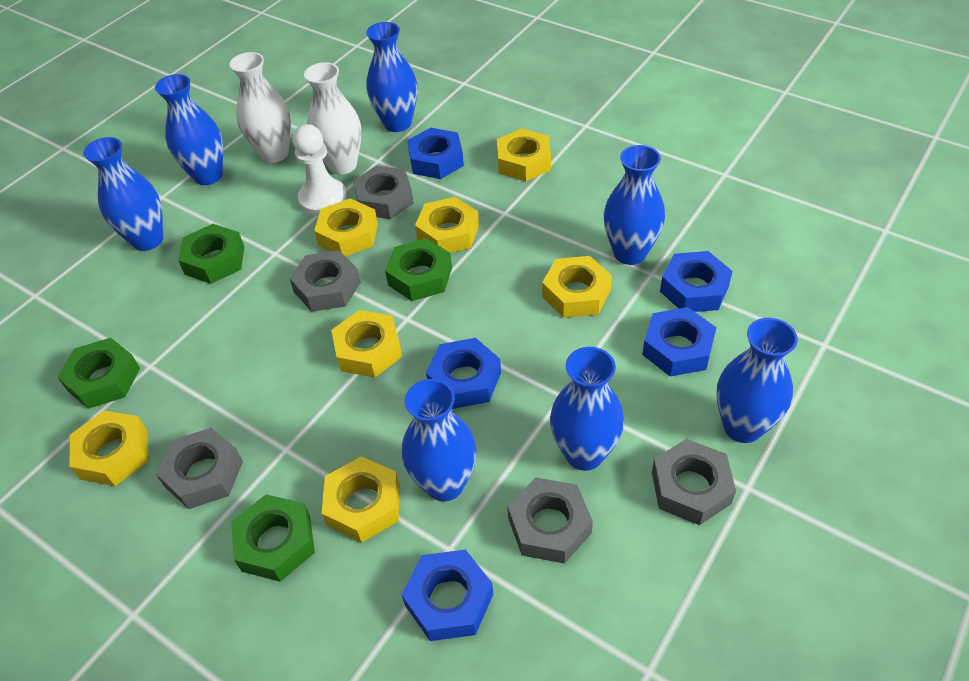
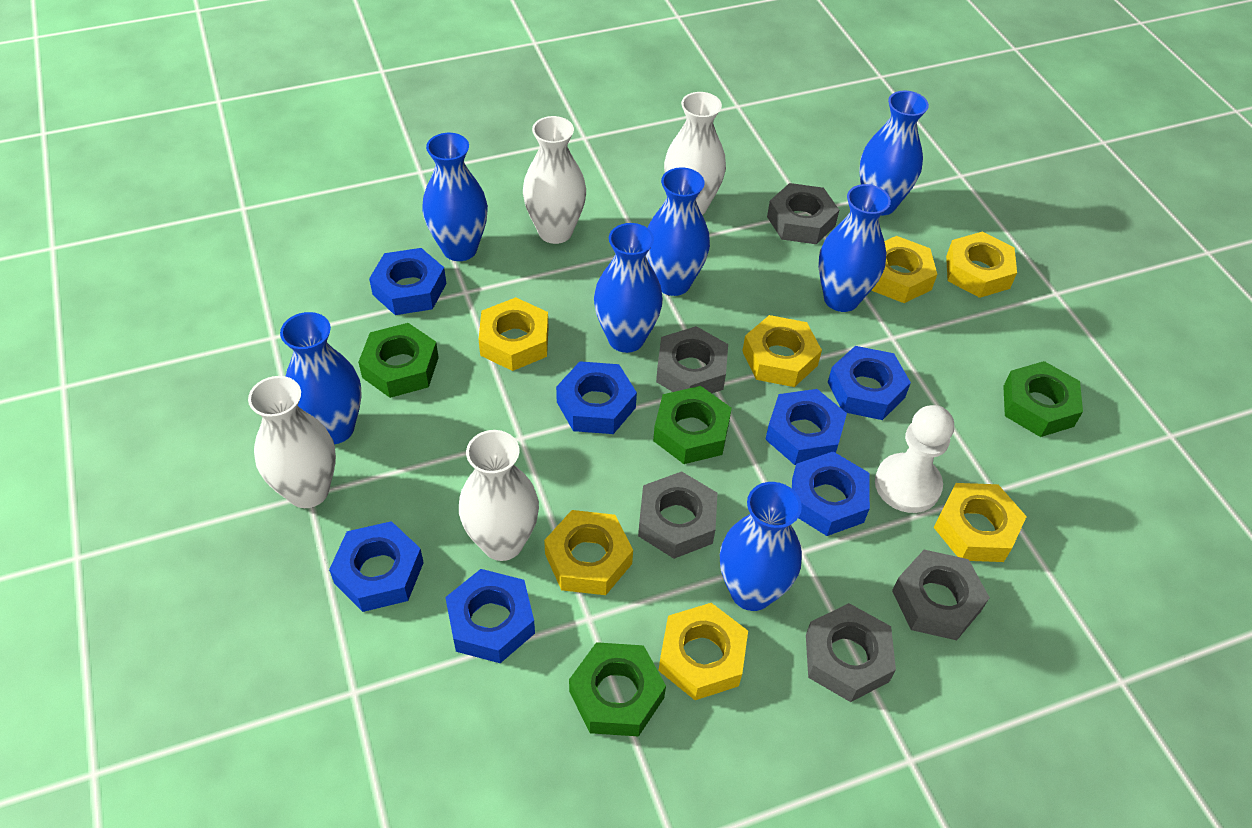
blue nut: 5 -> 7
white vase: 2 -> 4

